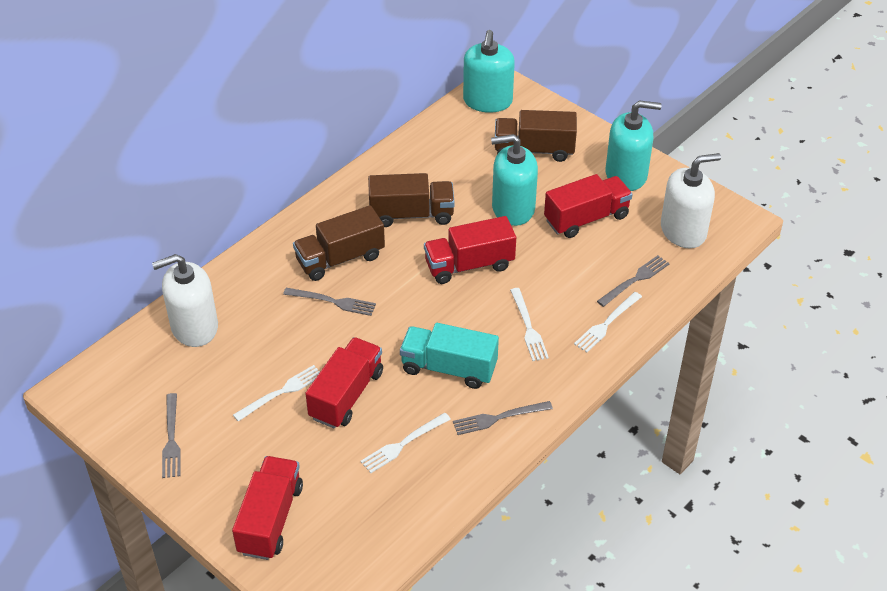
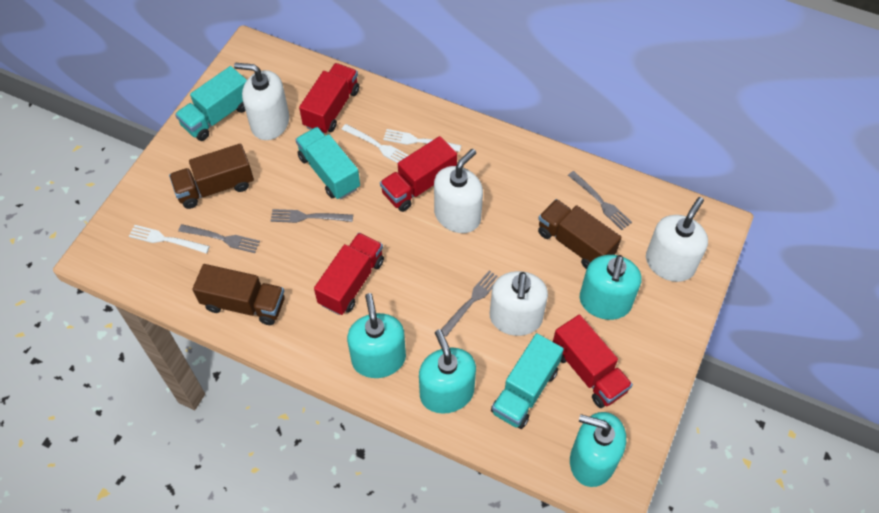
turquoise soap dispenser: 3 -> 4
turquoise truck: 1 -> 3
white fork: 4 -> 3
white soap dispenser: 2 -> 4

